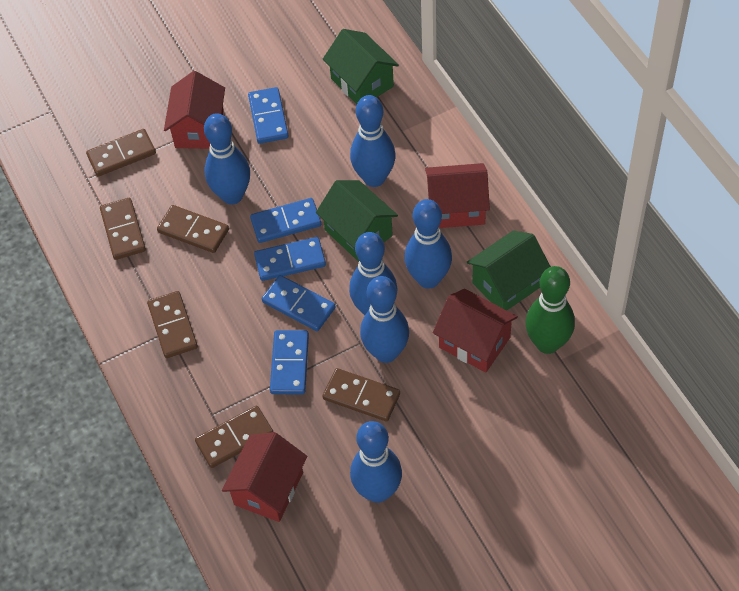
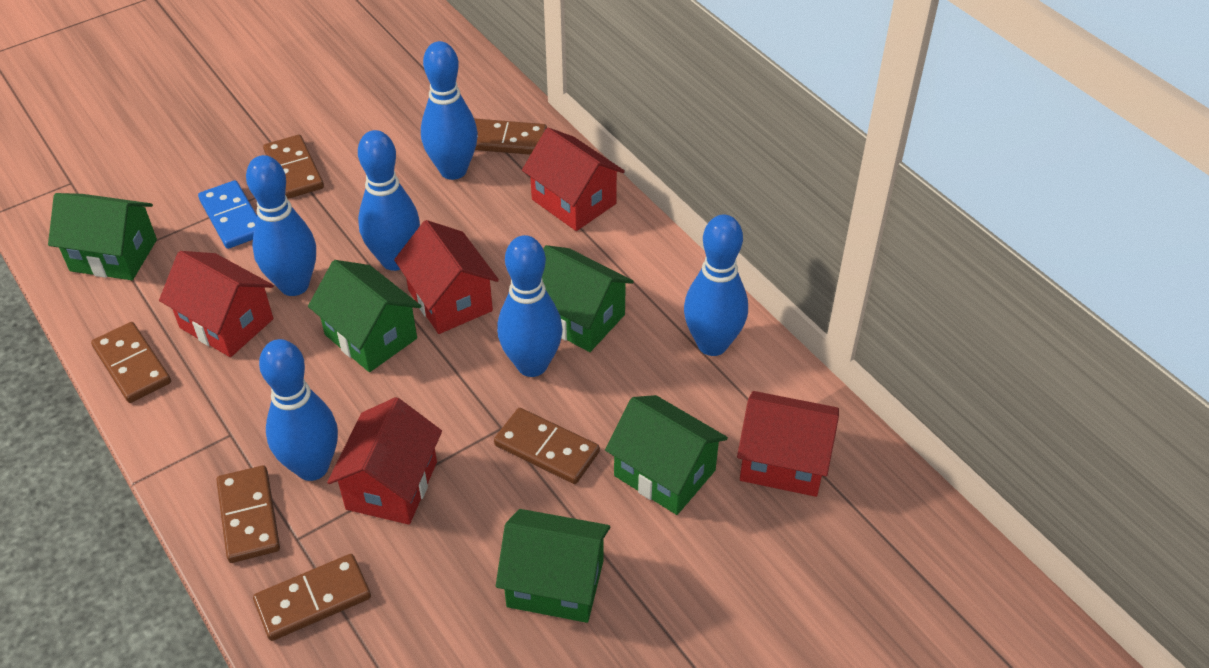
blue domino: 5 -> 1
green bowling pin: 1 -> 0
green house: 3 -> 5
red house: 4 -> 5

